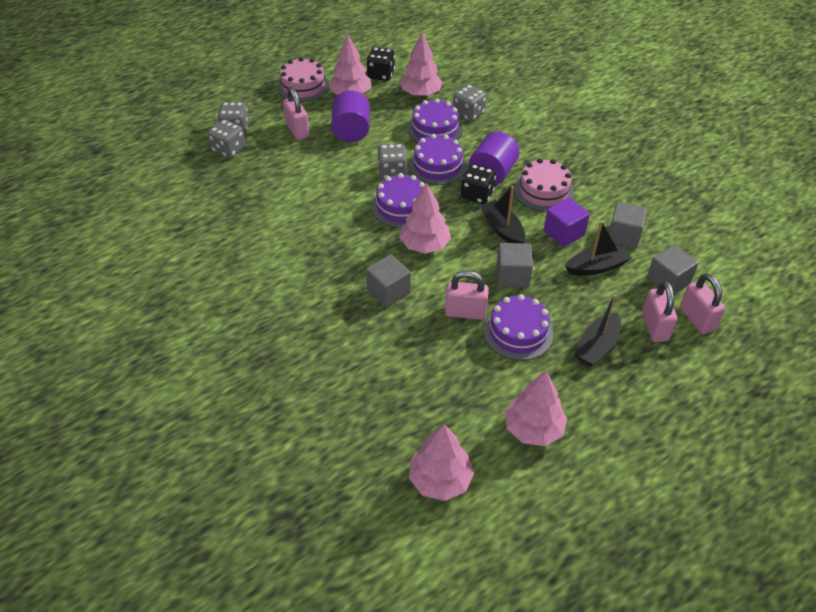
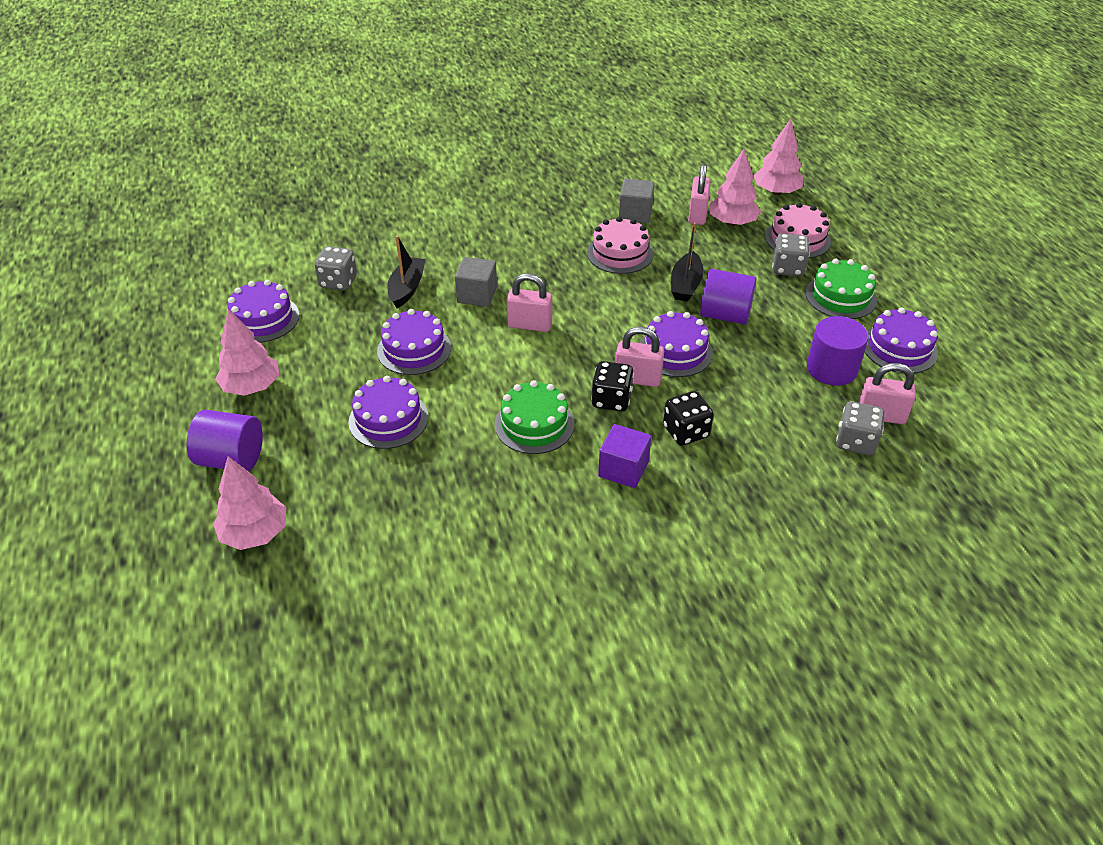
black boat: 3 -> 2
green cake: 0 -> 2
grey cube: 4 -> 2
grey dice: 4 -> 3
pink tree: 5 -> 4
purple cake: 4 -> 5
purple cylinder: 2 -> 3

